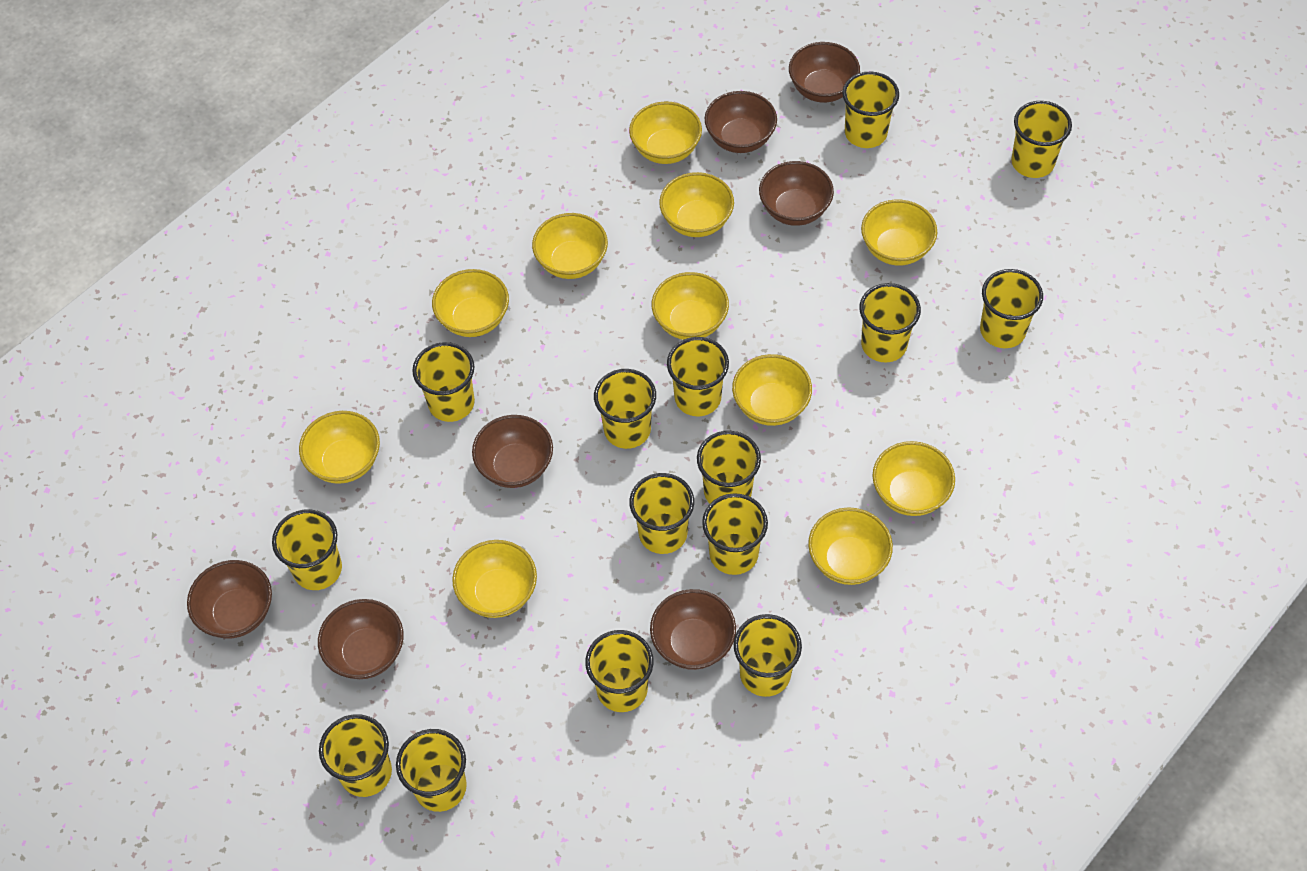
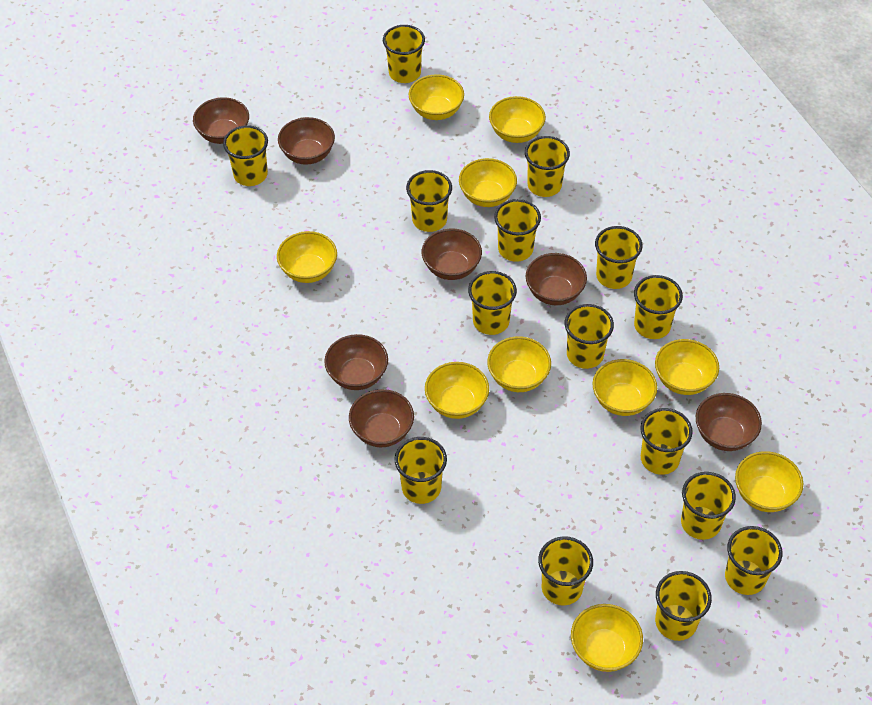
yellow bowl: 11 -> 10

